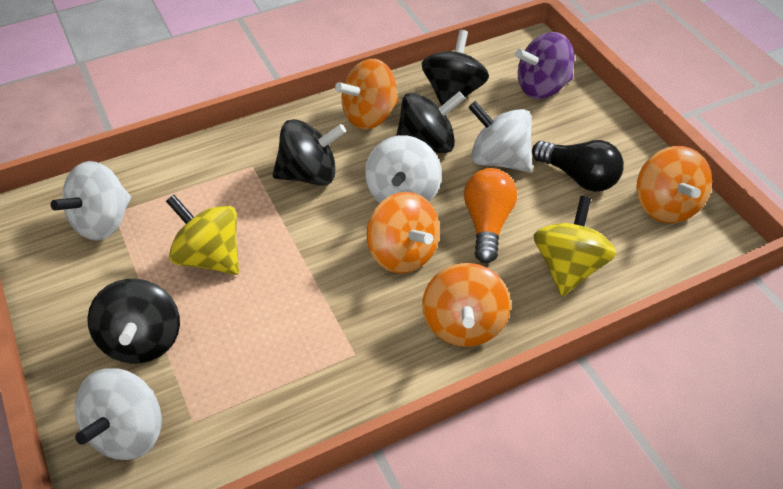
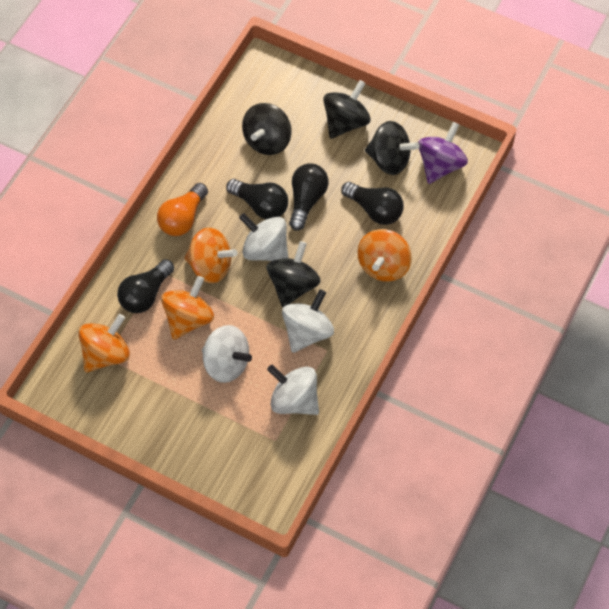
black light bulb: 1 -> 4
yellow spinning top: 2 -> 0

